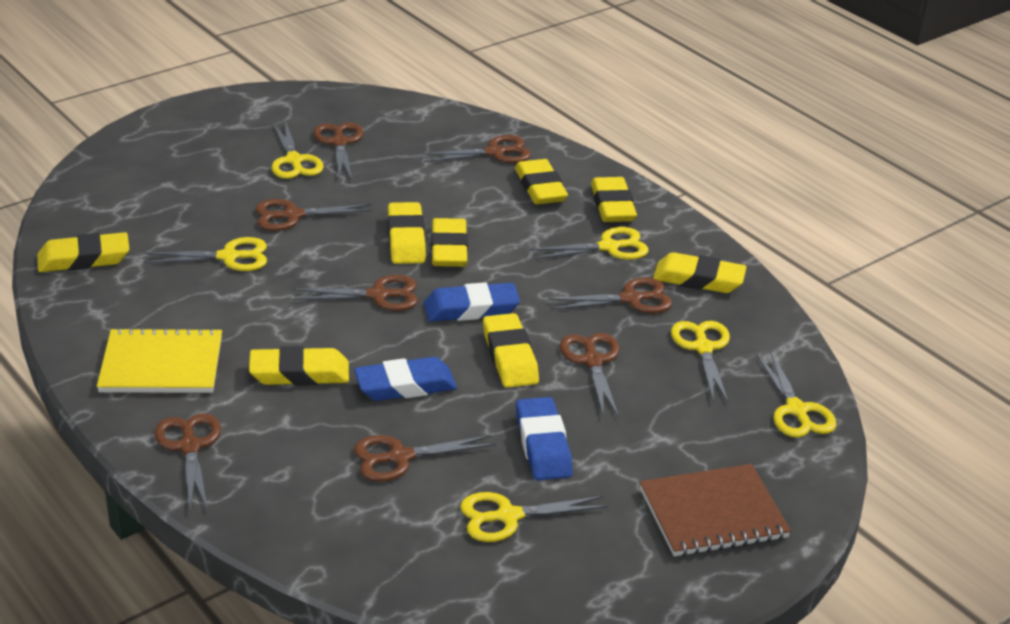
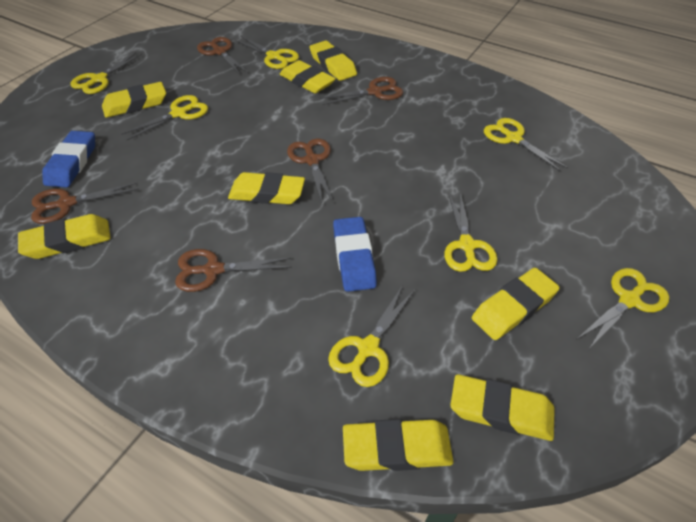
blue eraser: 3 -> 2
brown notebook: 1 -> 0
brown scissors: 8 -> 5
yellow notebook: 1 -> 0
yellow scissors: 6 -> 7

